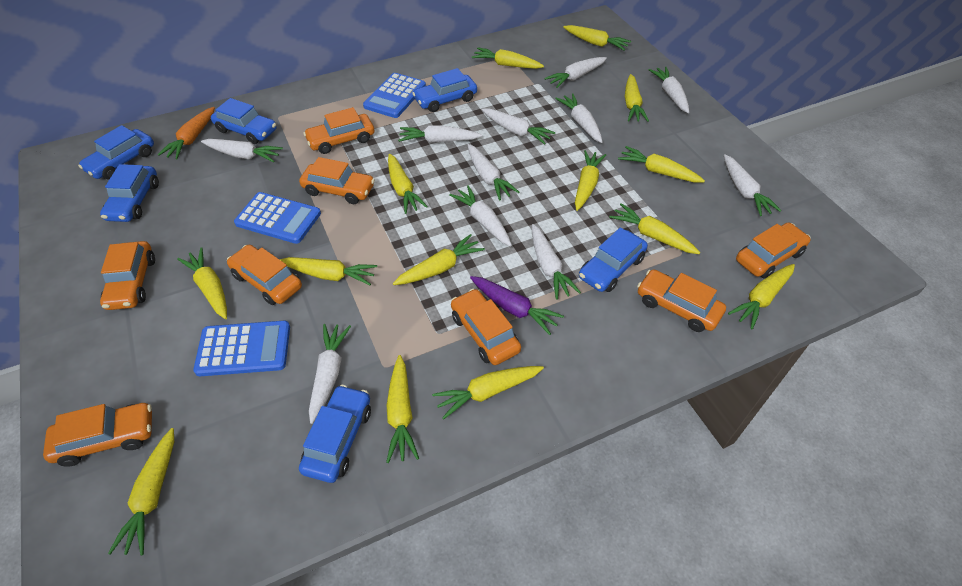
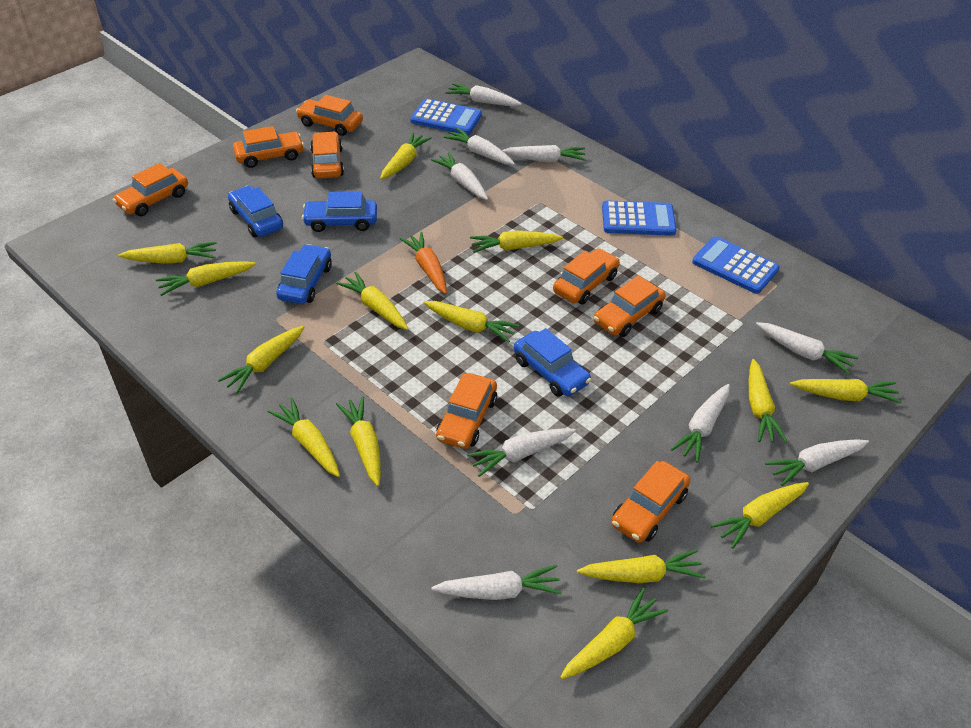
blue car: 6 -> 4
purple carrot: 1 -> 0
white carrot: 11 -> 9

